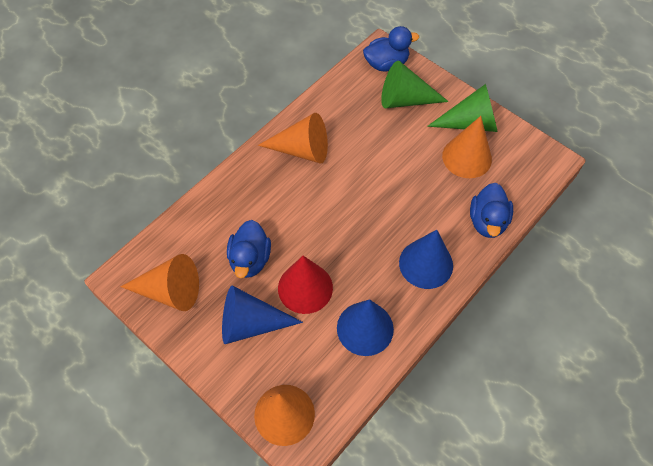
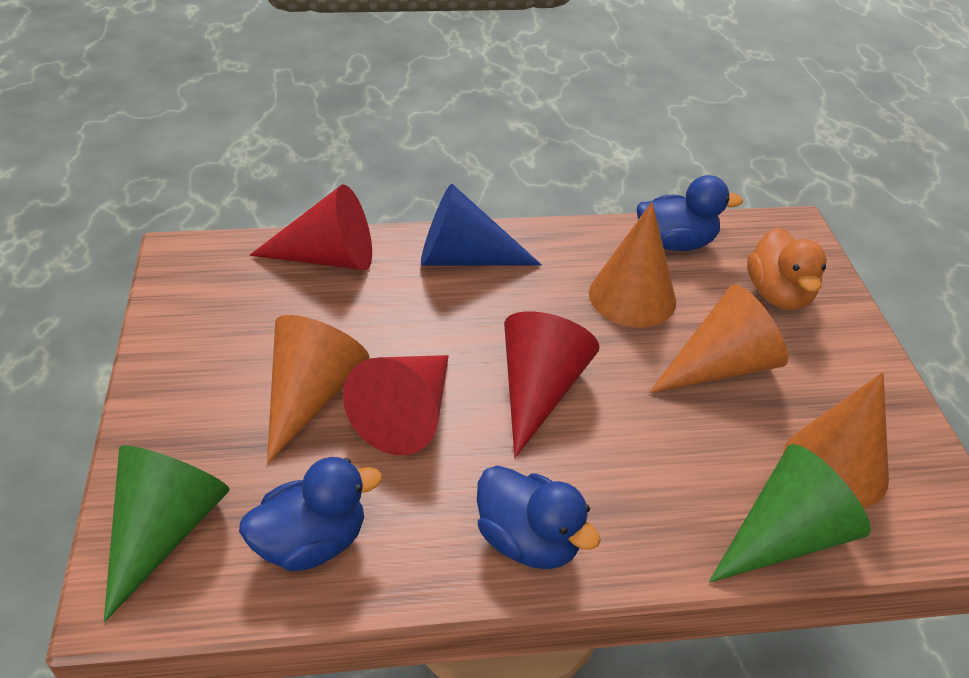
blue cone: 3 -> 1
orange duck: 0 -> 1
red cone: 1 -> 3

